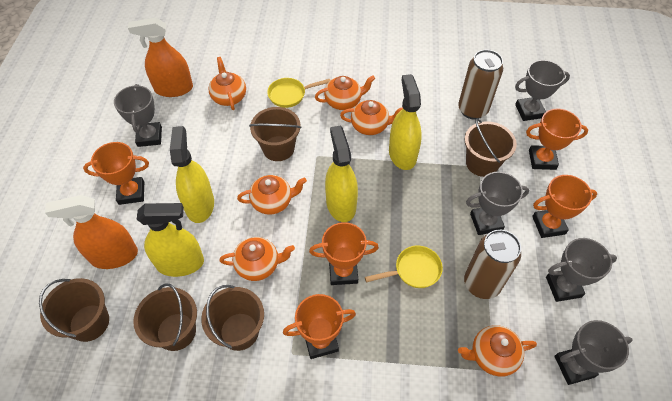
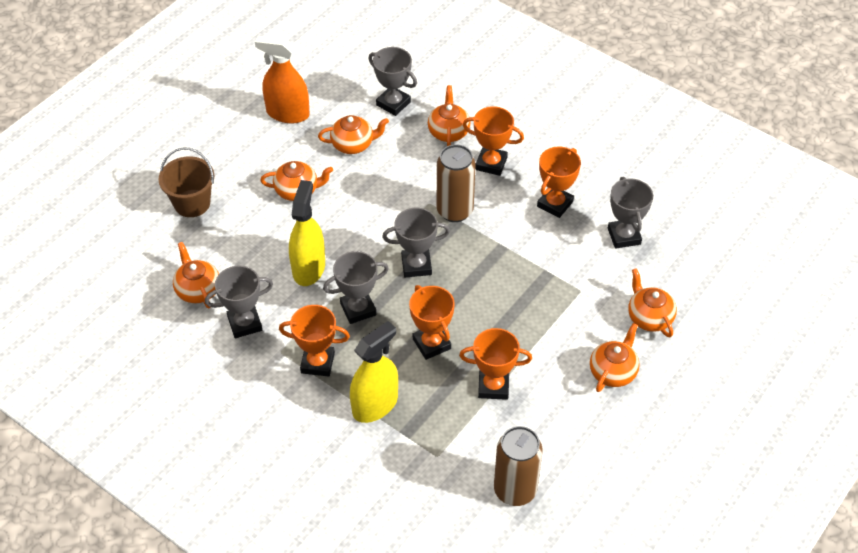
brown bucket: 5 -> 1
orange spray bottle: 2 -> 1
yellow pan: 2 -> 0
yellow spray bottle: 4 -> 2

